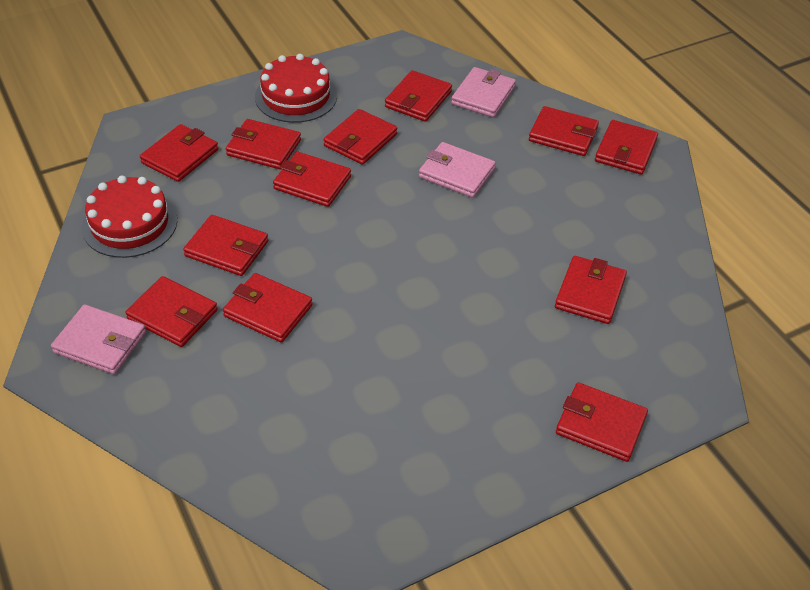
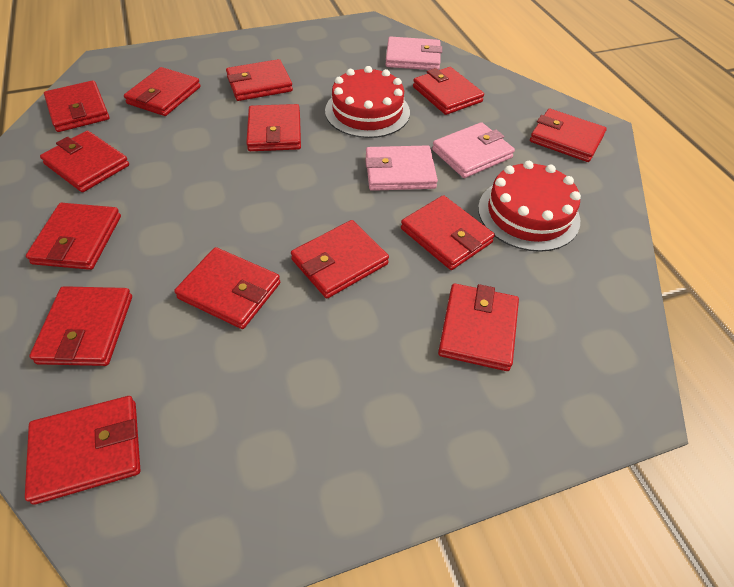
red wallet: 12 -> 14

